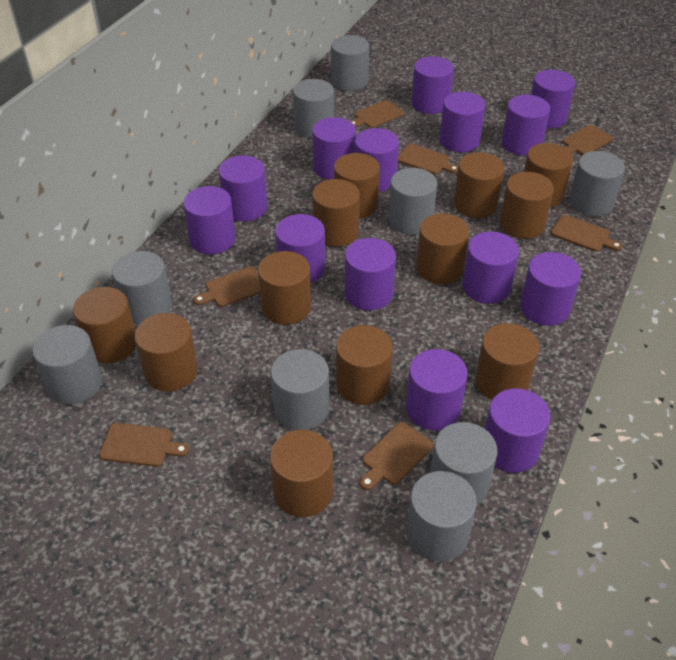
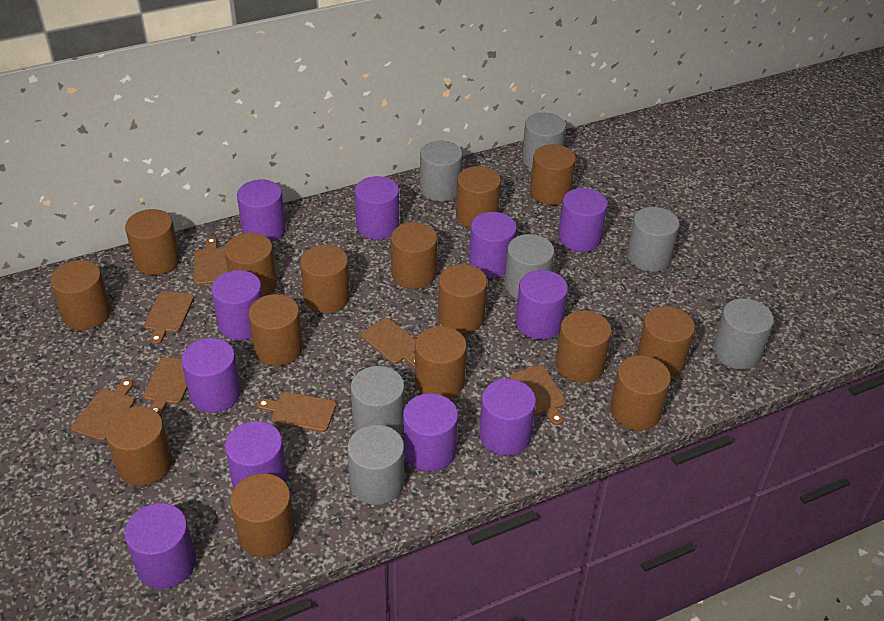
brown cylinder: 12 -> 15
grey cylinder: 9 -> 7
purple cylinder: 14 -> 11

